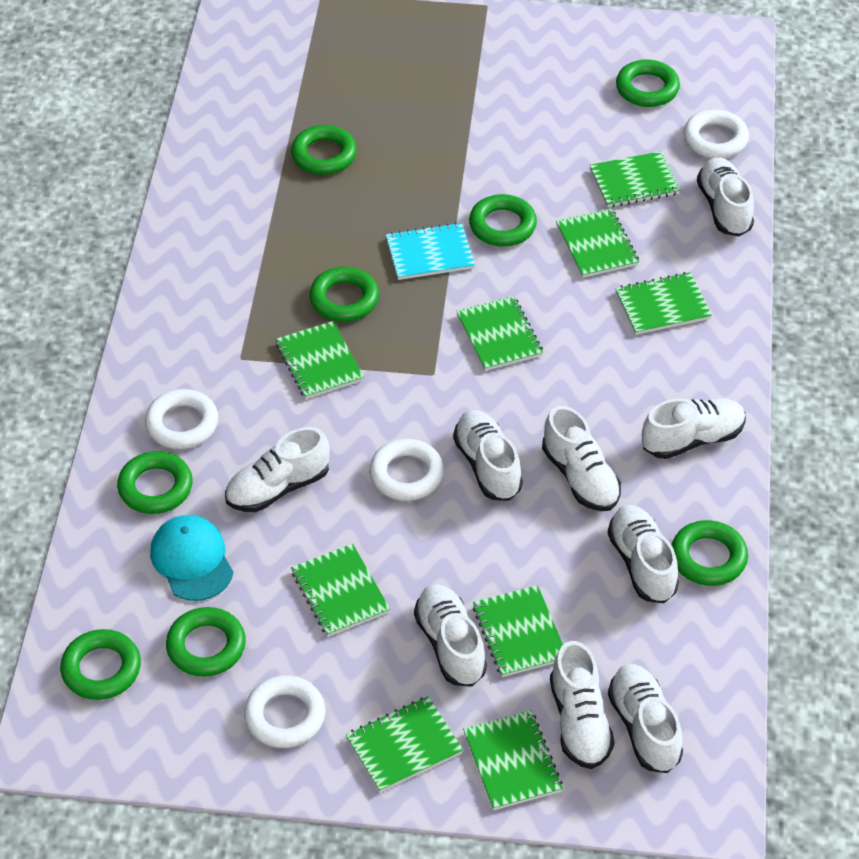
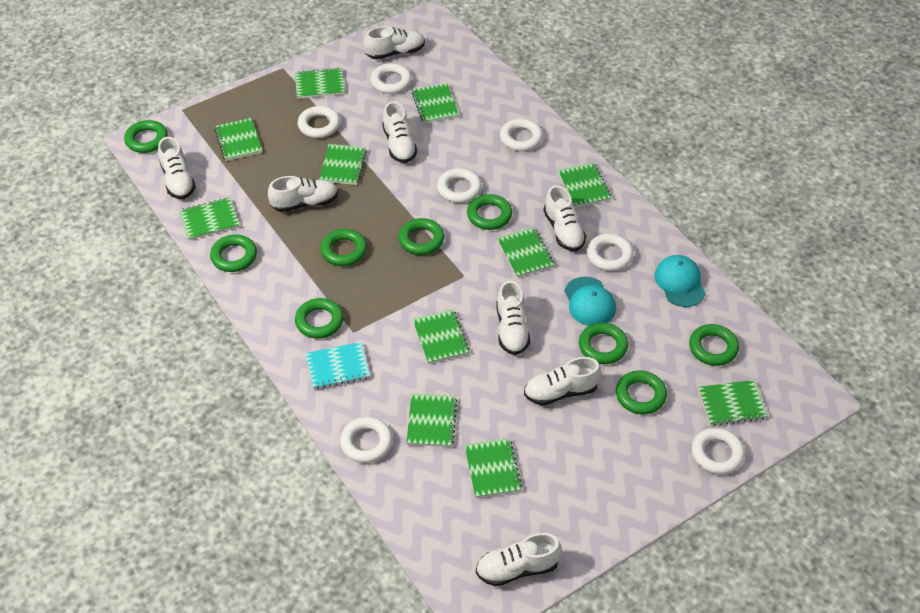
green notebook: 9 -> 11
green ring: 8 -> 9
turquoise cap: 1 -> 2
white ring: 4 -> 7
white shoe: 9 -> 8

